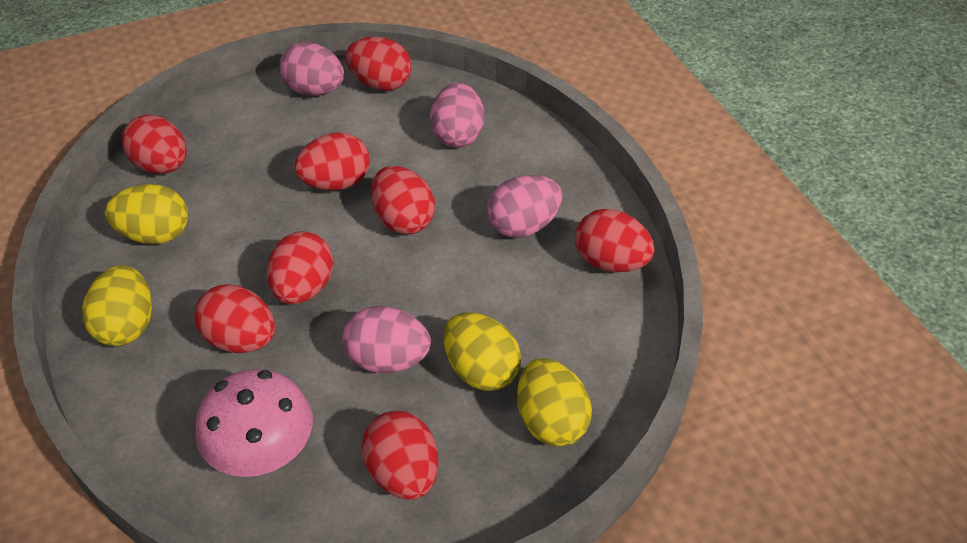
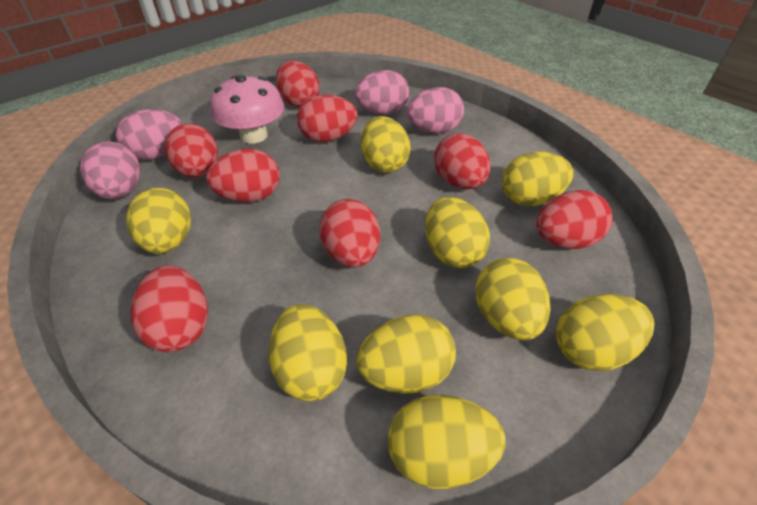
yellow egg: 4 -> 9

